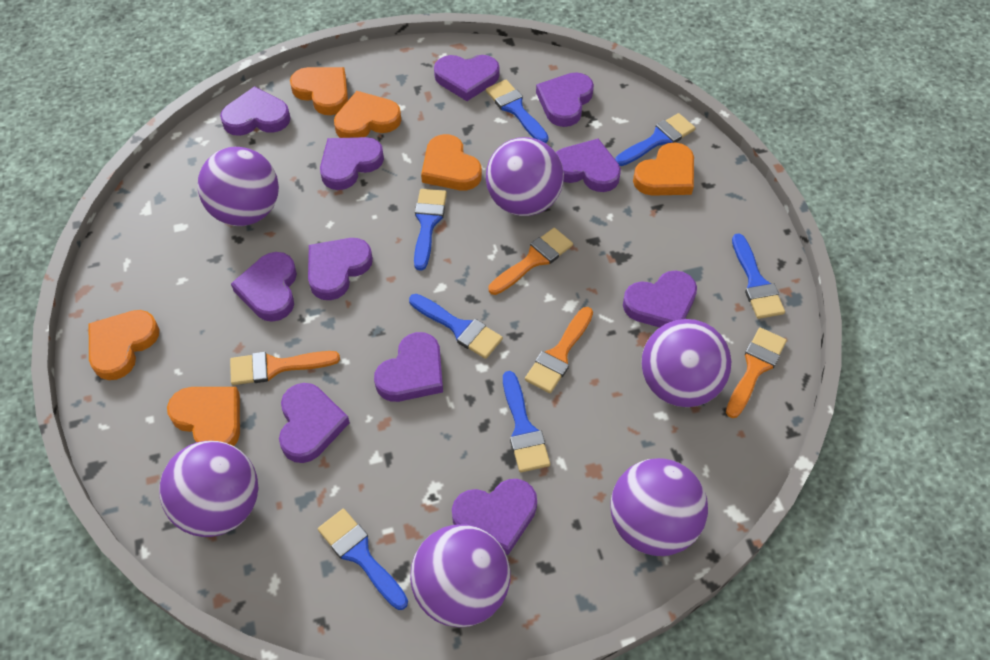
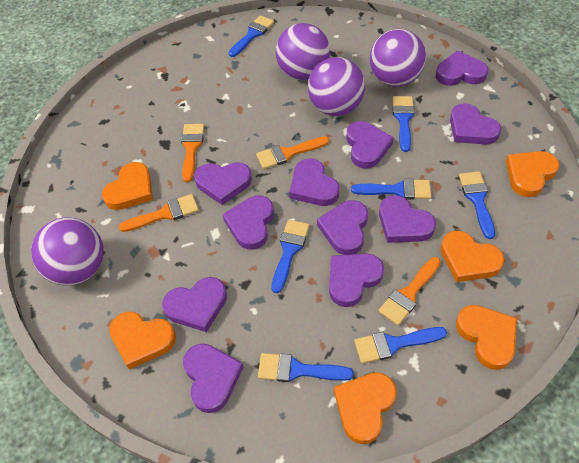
purple ball: 6 -> 4

